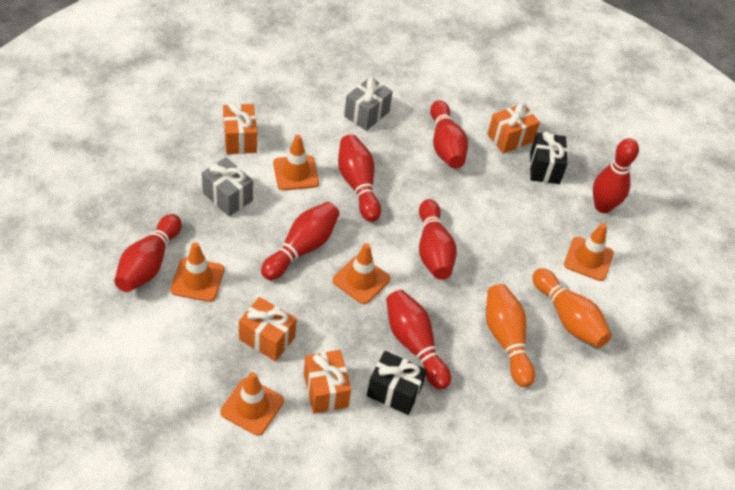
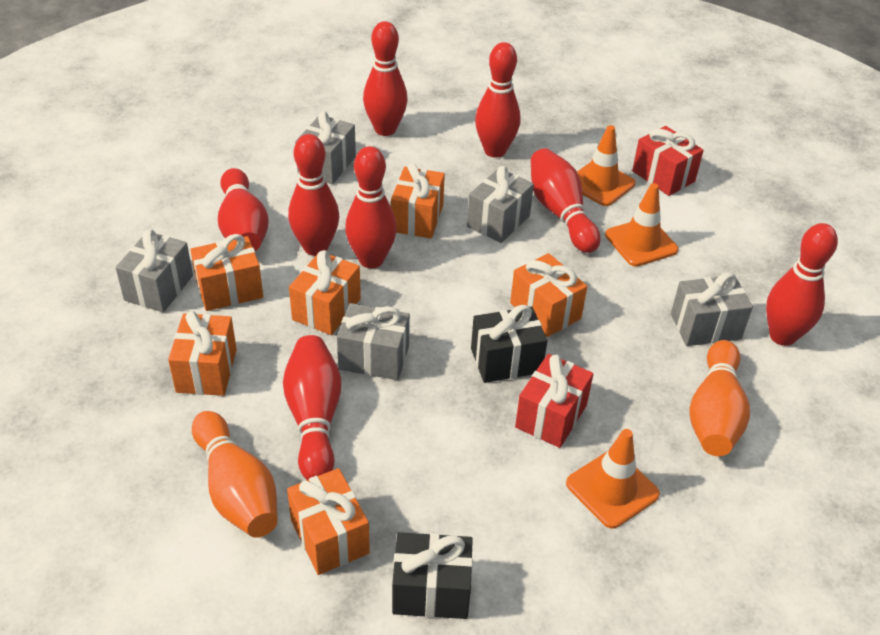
grey gift: 2 -> 5
orange gift: 4 -> 6
orange traffic cone: 5 -> 3
red bowling pin: 7 -> 8
red gift: 0 -> 2

